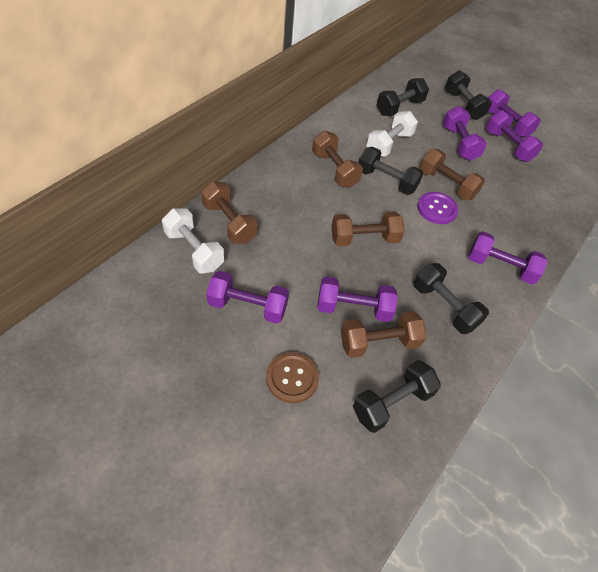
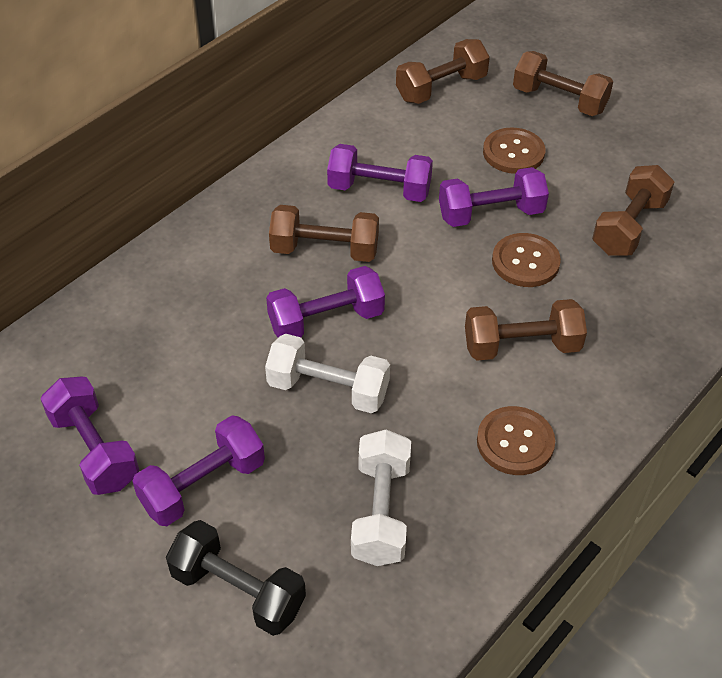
black dumbbell: 5 -> 1
brown button: 1 -> 3
purple button: 1 -> 0
purple dumbbell: 6 -> 5

